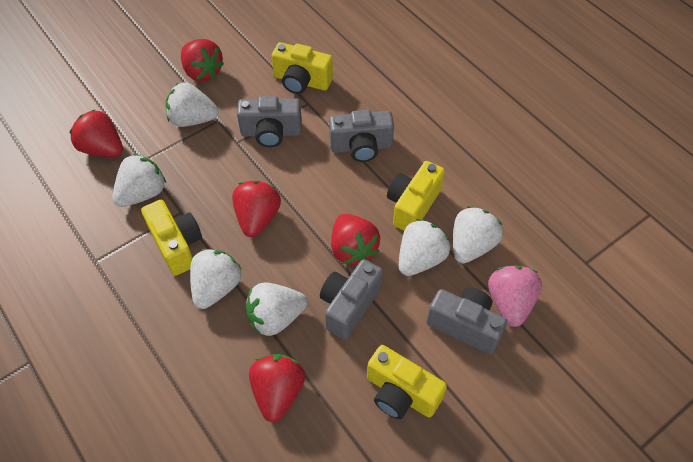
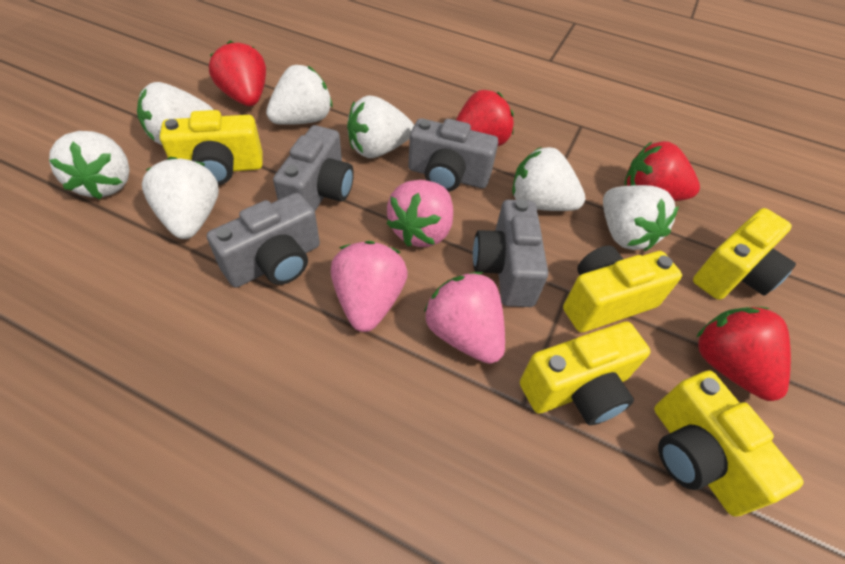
pink strawberry: 1 -> 3
red strawberry: 5 -> 4
white strawberry: 6 -> 7
yellow camera: 4 -> 5

